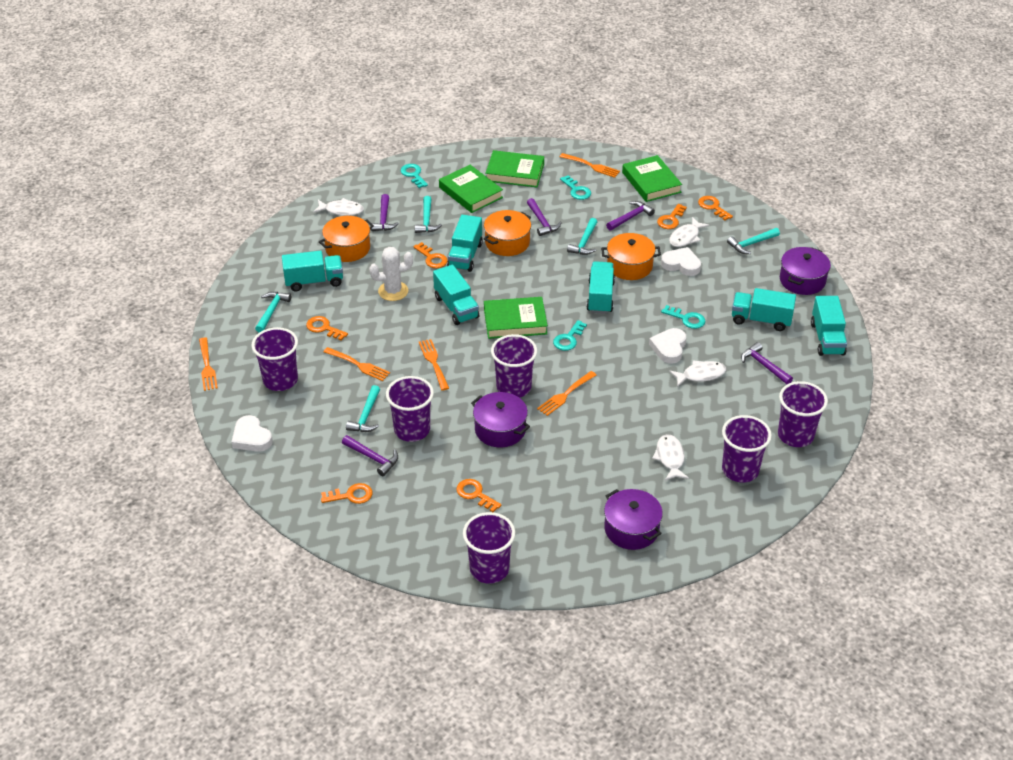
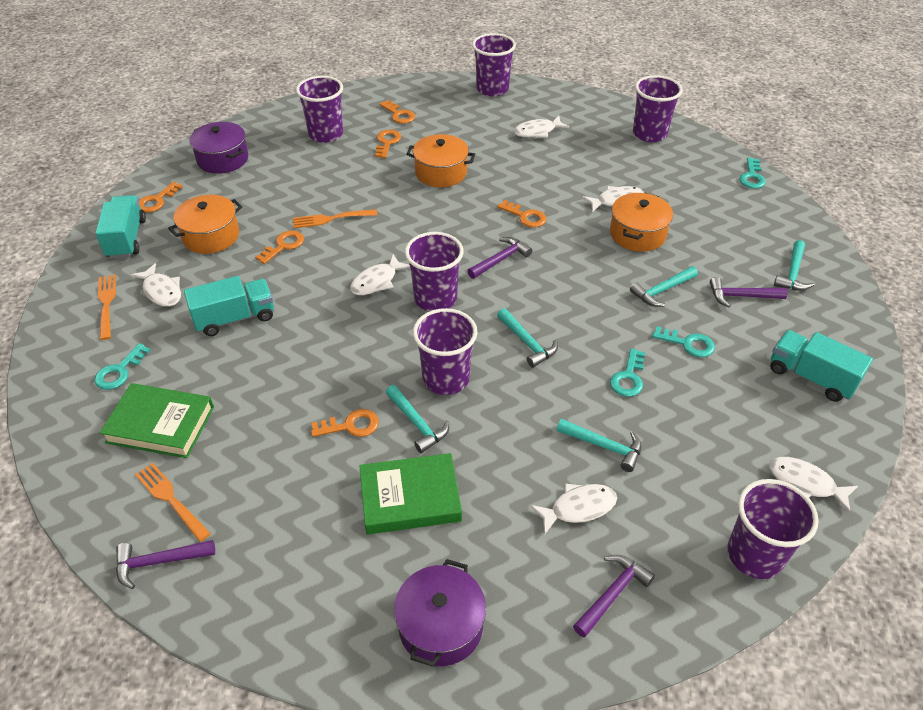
green book: 4 -> 2
orange fork: 5 -> 3
purple hammer: 5 -> 4
purple pot: 3 -> 2
turquoise truck: 6 -> 3
white cactus: 1 -> 0
white fish: 4 -> 6
white heart: 3 -> 0

